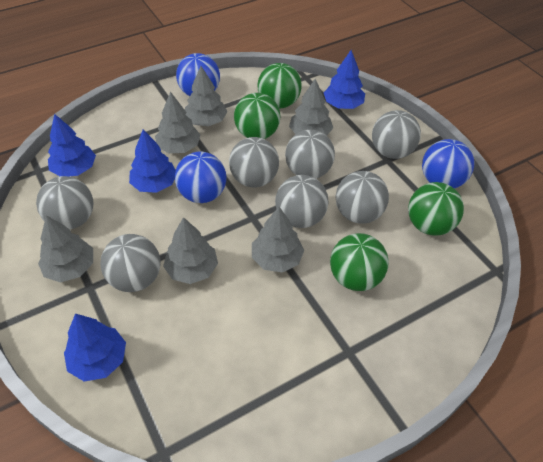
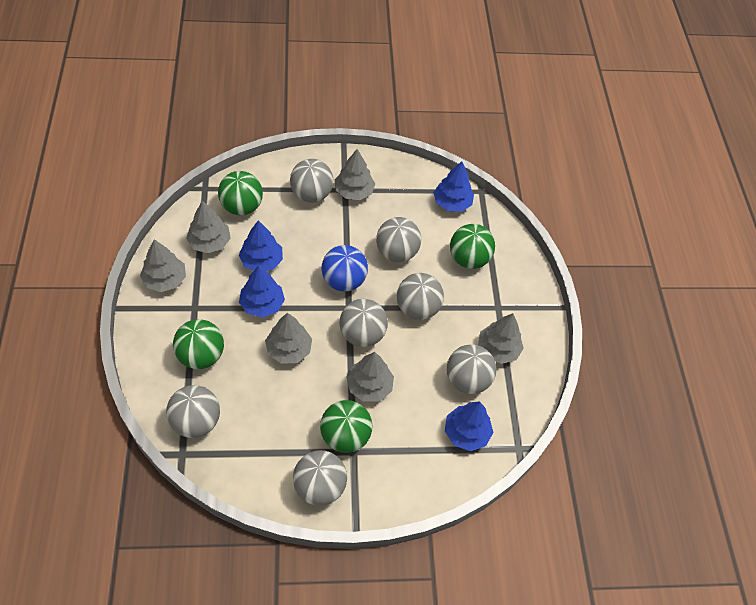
blue ball: 3 -> 1

